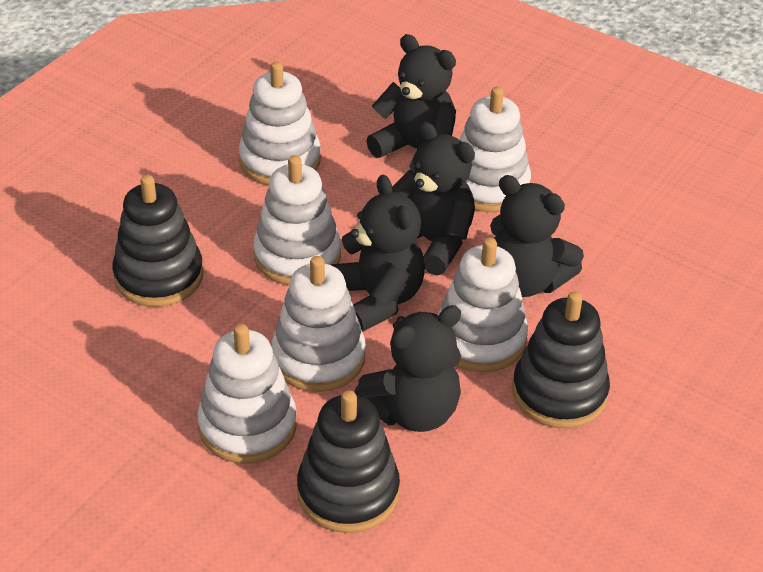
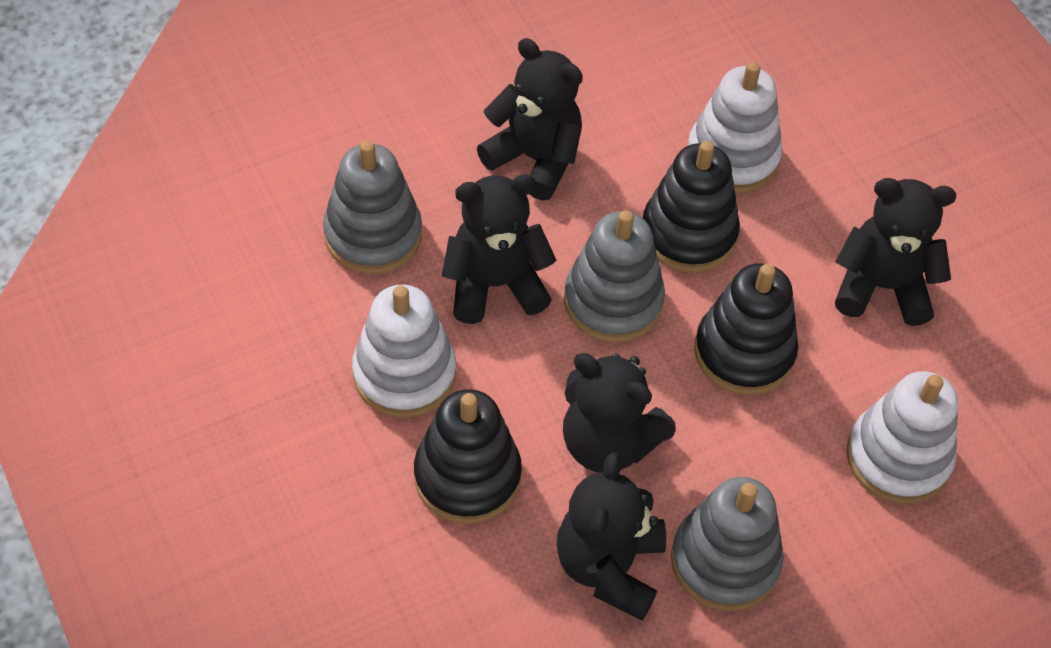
grey stacking toy: 0 -> 3
white stacking toy: 6 -> 3

